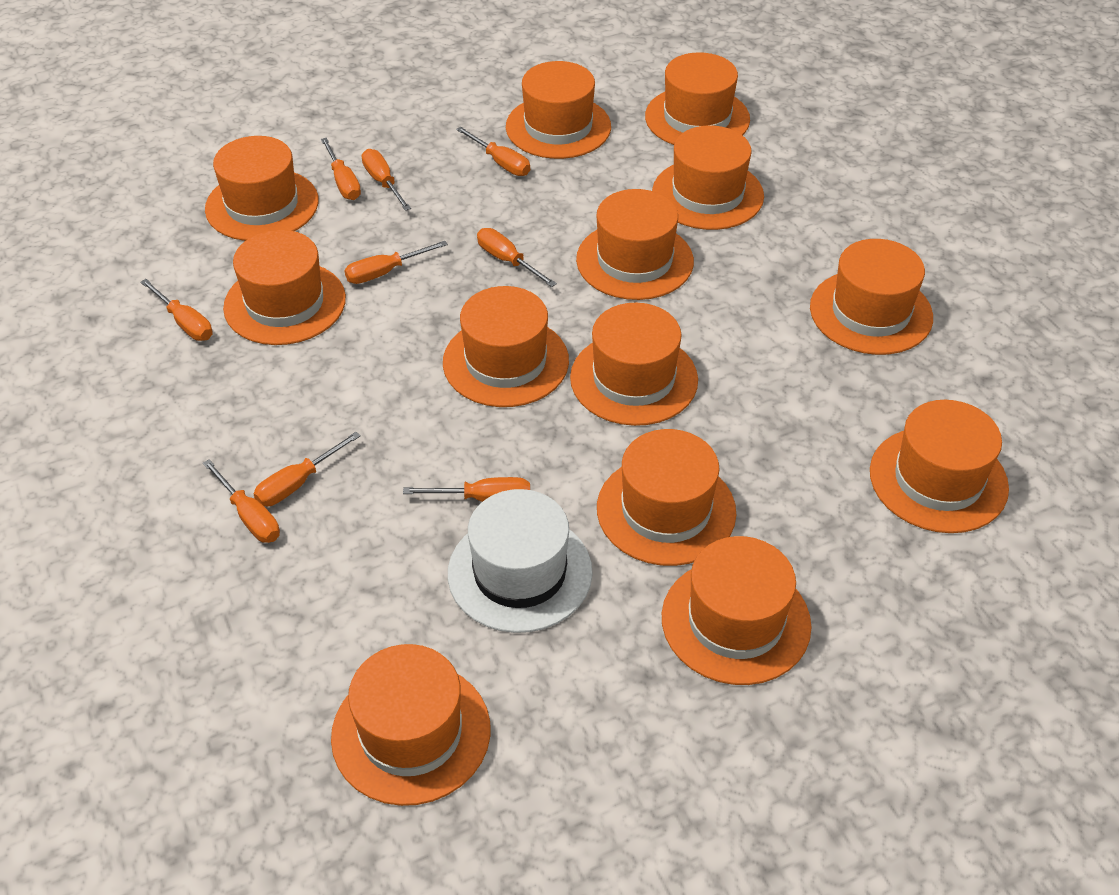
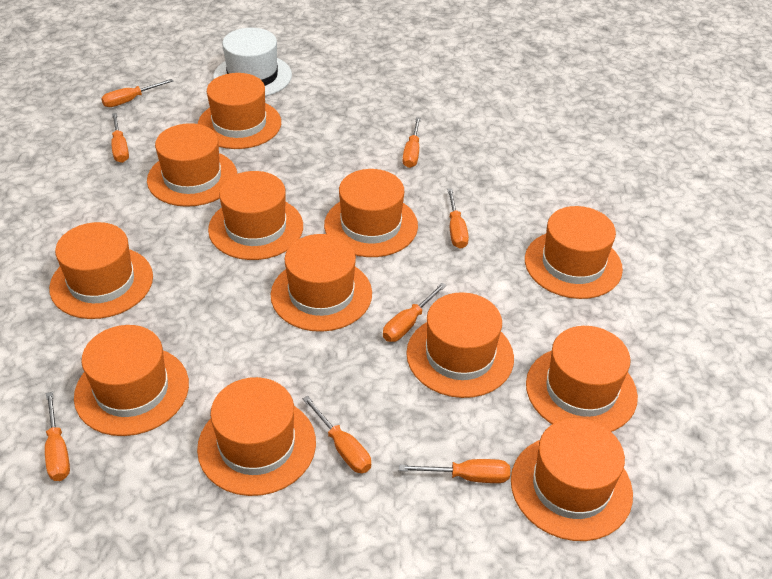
orange hat: 13 -> 12
orange screwdriver: 9 -> 8

